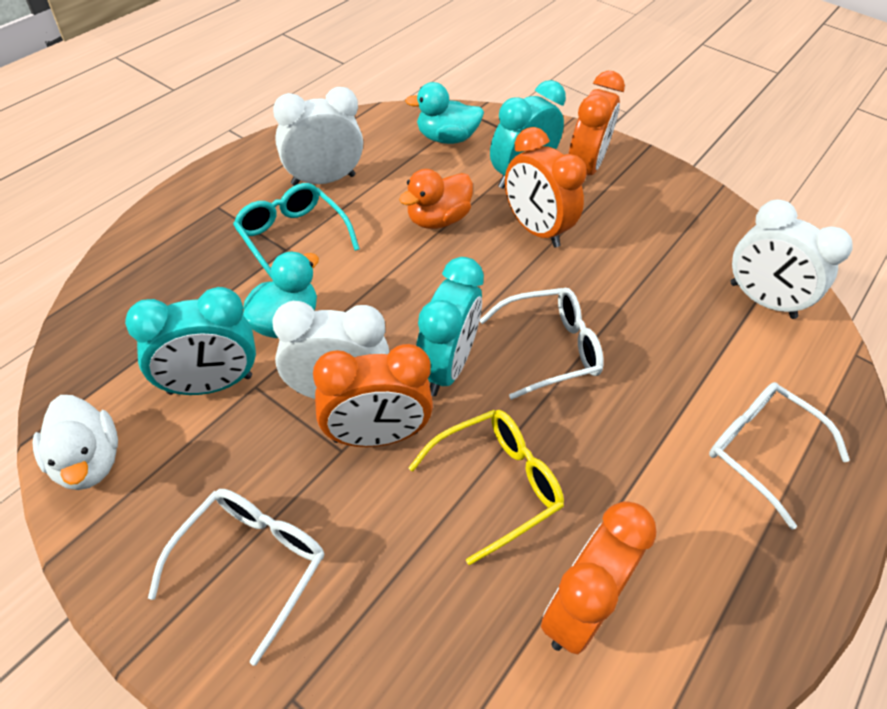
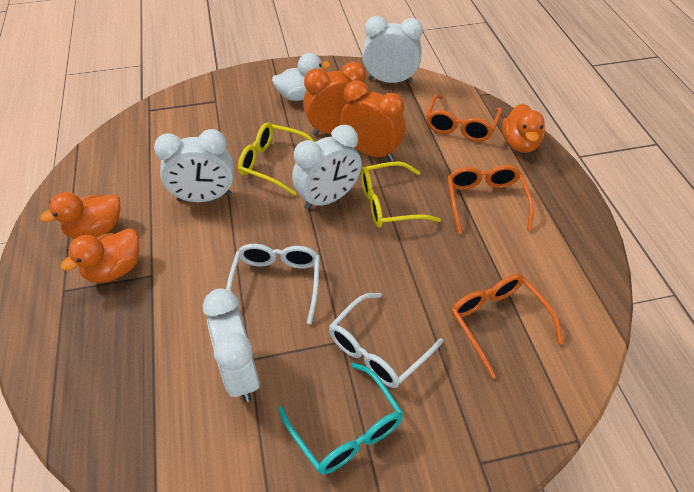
orange clock: 4 -> 2
orange duck: 1 -> 3
orange glasses: 0 -> 3
turquoise clock: 3 -> 0
turquoise duck: 2 -> 0
white clock: 3 -> 4
white glasses: 3 -> 2
yellow glasses: 1 -> 2

